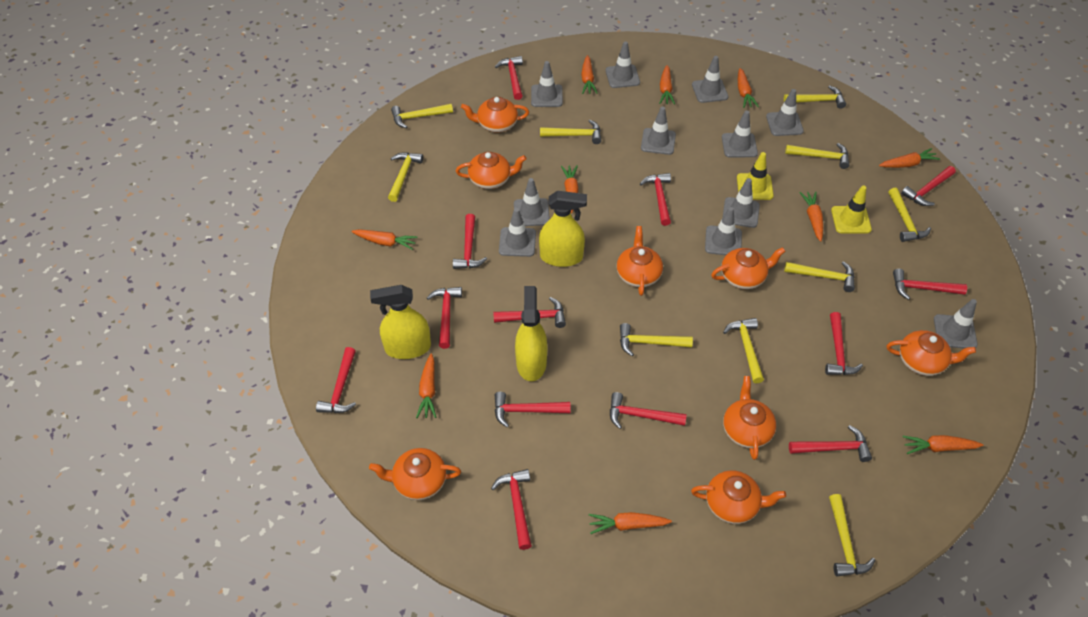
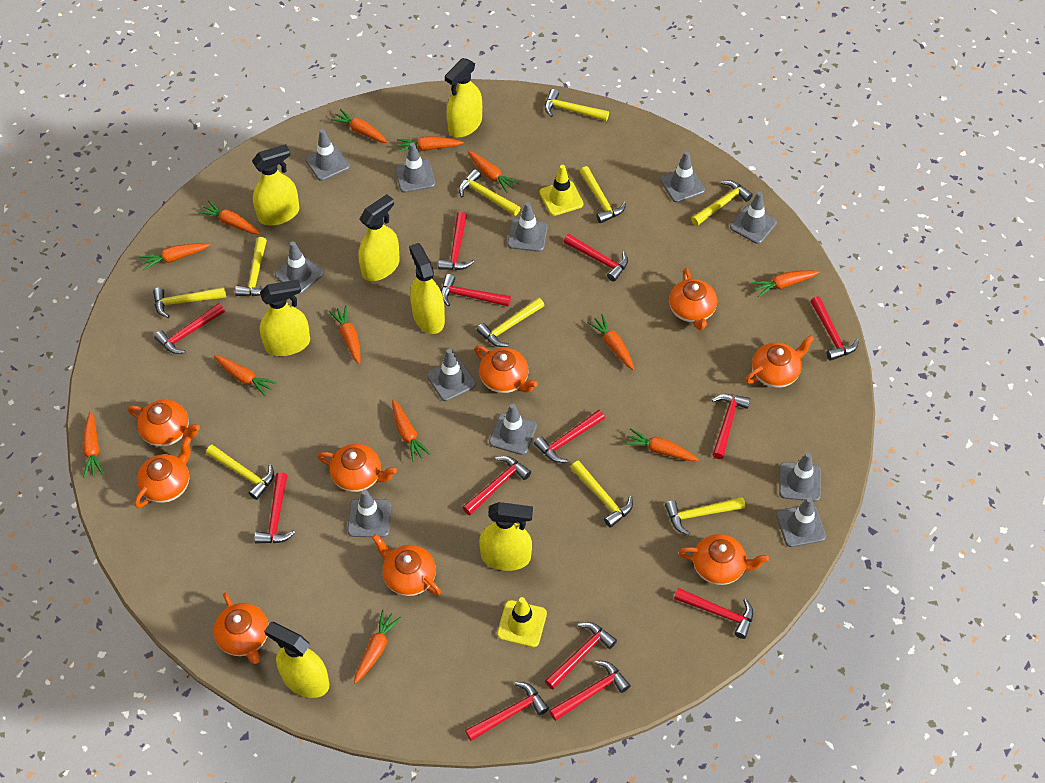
orange carrot: 10 -> 13
orange teapot: 8 -> 9
yellow spray bottle: 3 -> 7

